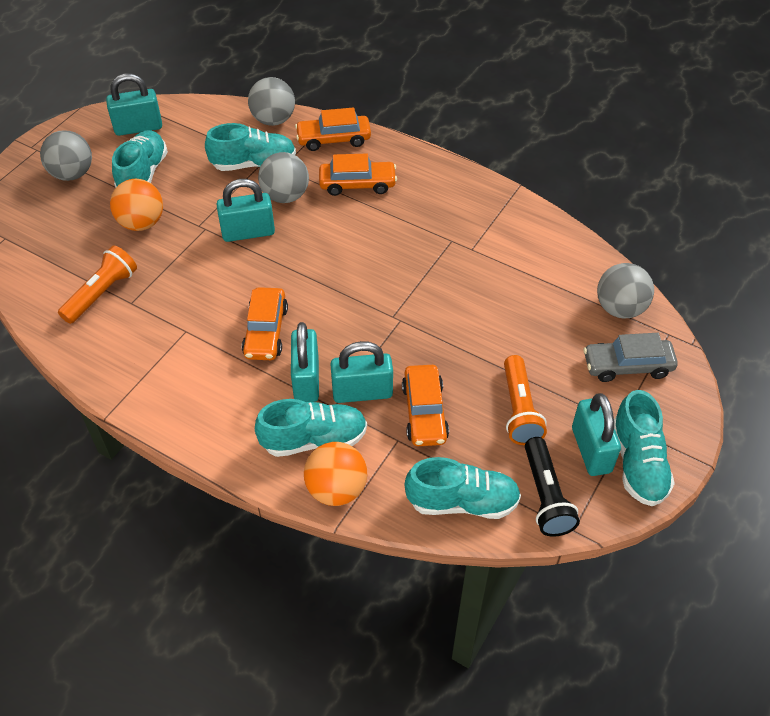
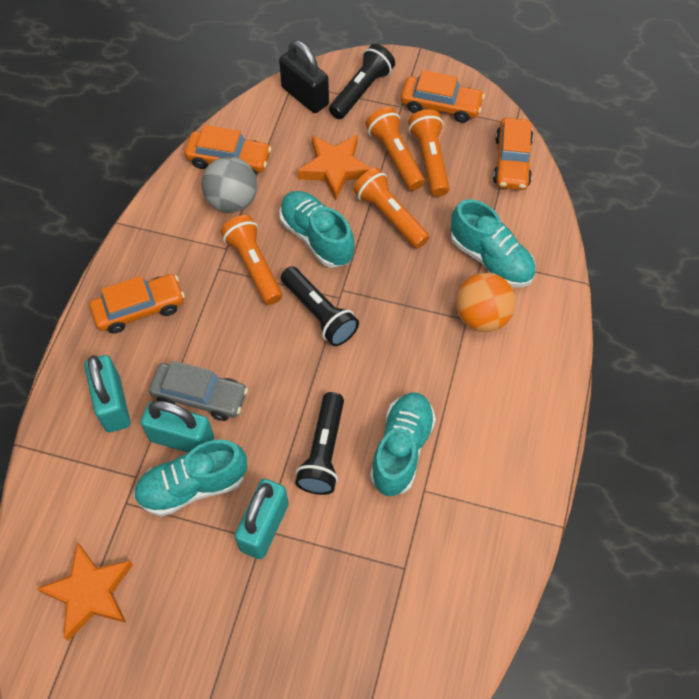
black flashlight: 1 -> 3
black padlock: 0 -> 1
grey ball: 4 -> 1
orange ball: 2 -> 1
orange flashlight: 2 -> 4
orange star: 0 -> 2
turquoise padlock: 5 -> 3
turquoise shoe: 5 -> 4

